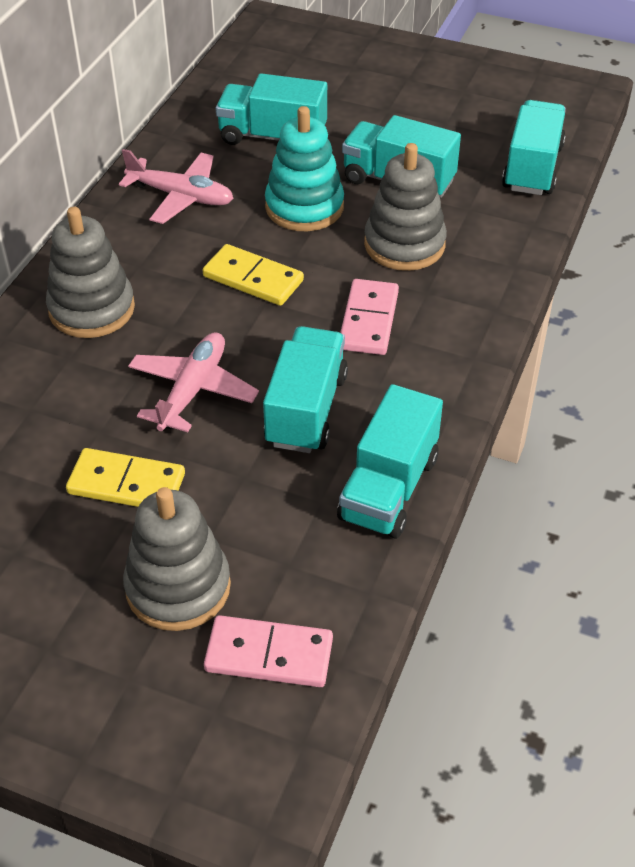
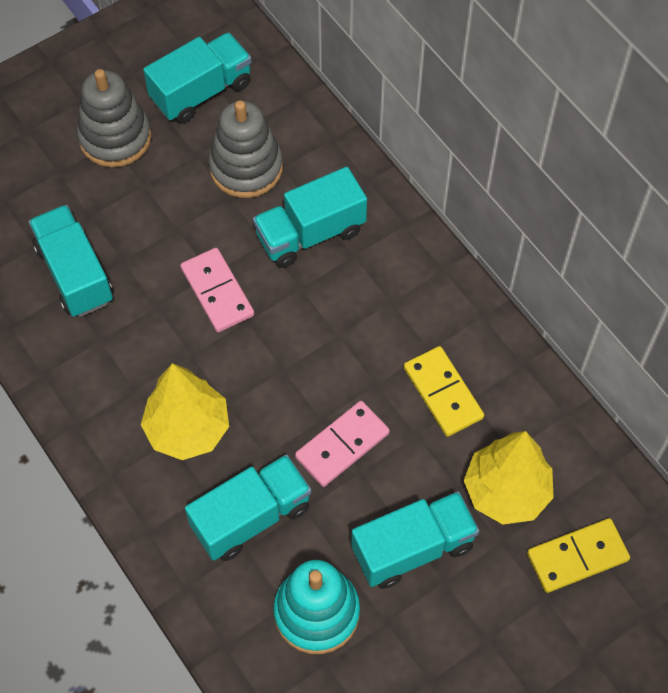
grey stacking toy: 3 -> 2
pink plane: 2 -> 0
yellow tree: 0 -> 2

